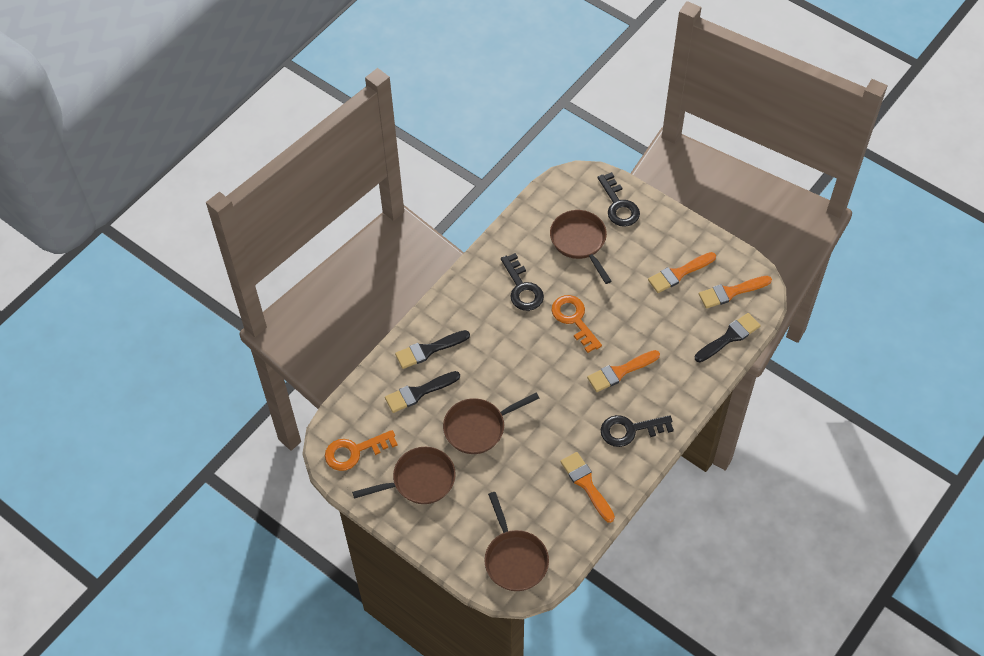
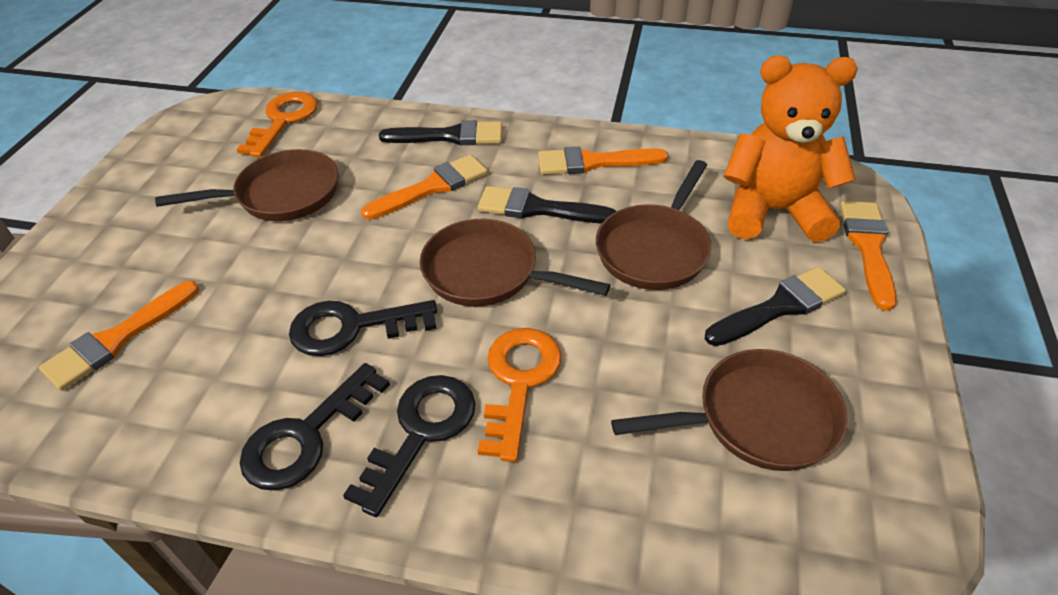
orange teddy bear: 0 -> 1

